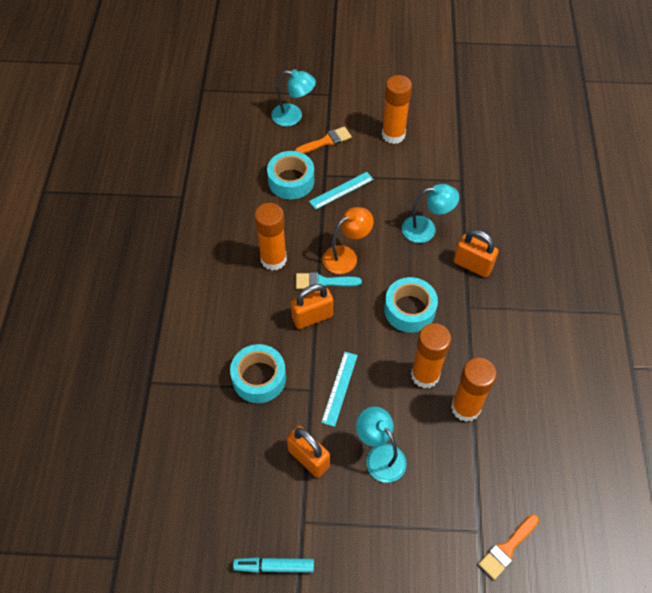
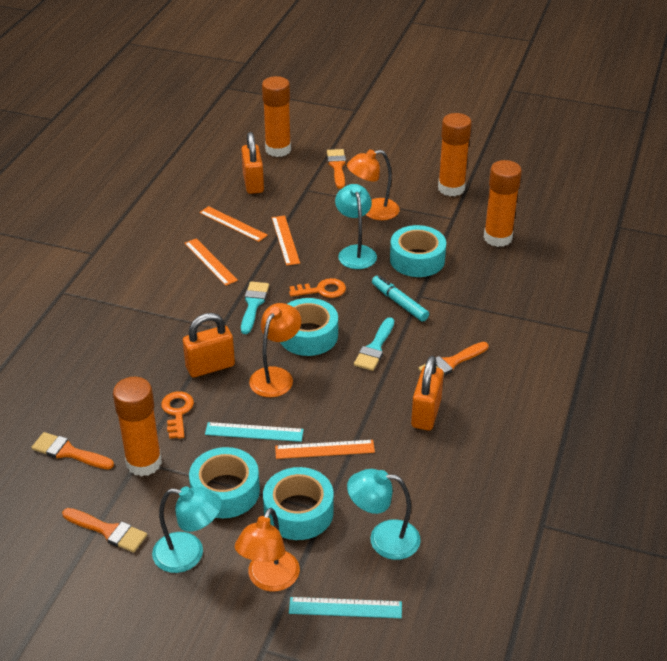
orange brush: 2 -> 4
orange key: 0 -> 2
orange lamp: 1 -> 3
orange ruler: 0 -> 4
turquoise brush: 1 -> 2
turquoise tape: 3 -> 4

